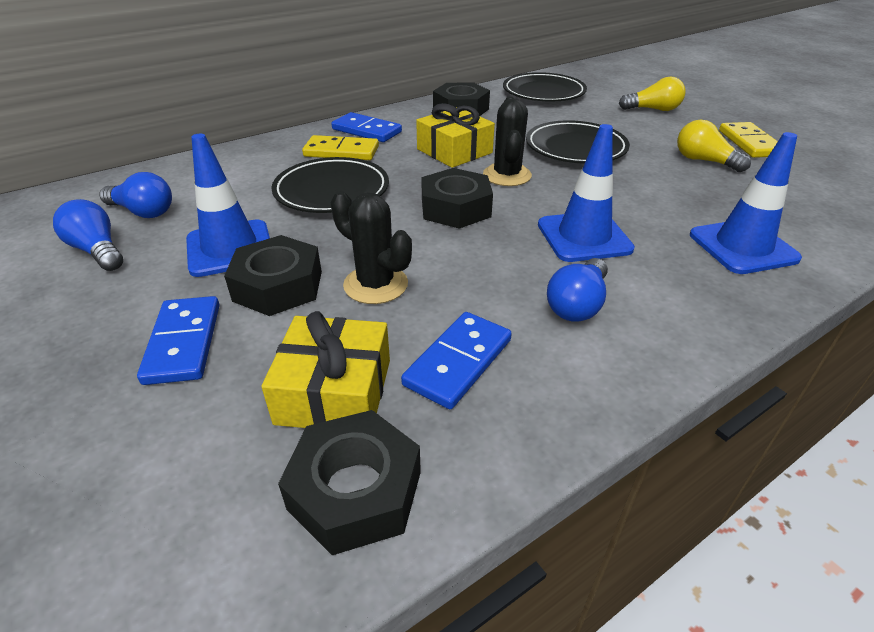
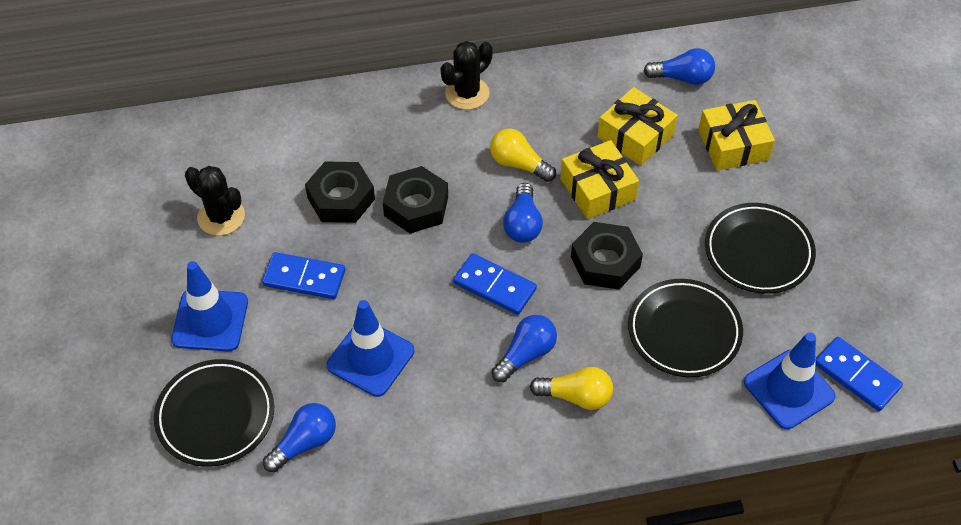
black nut: 4 -> 3
blue light bulb: 3 -> 4
yellow domino: 2 -> 0
yellow gift: 2 -> 3

